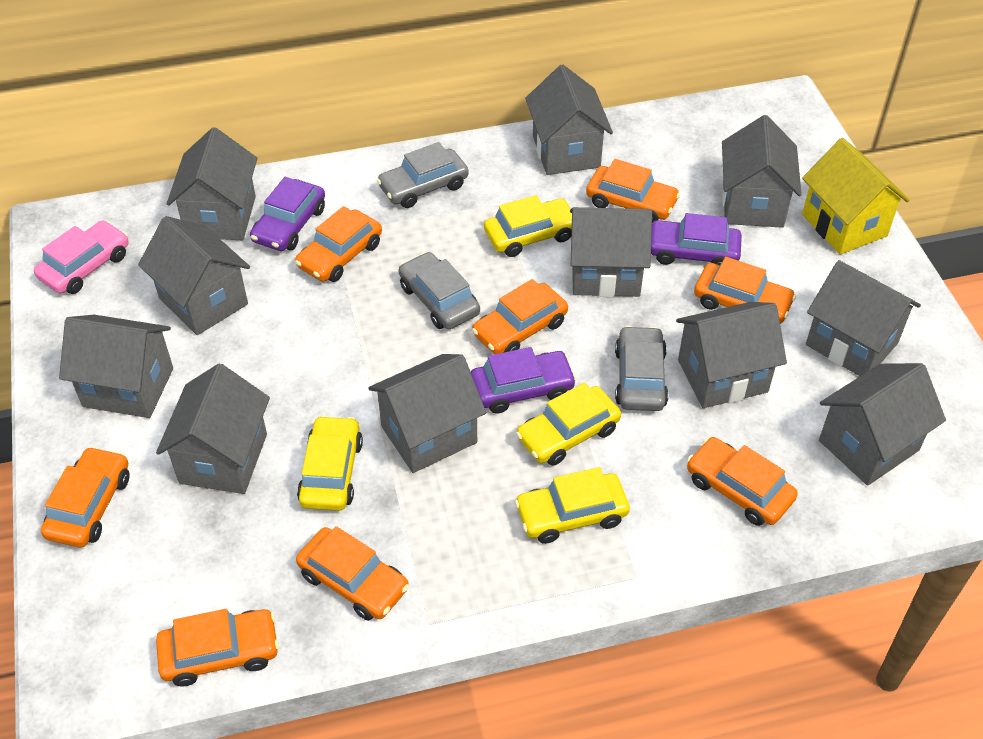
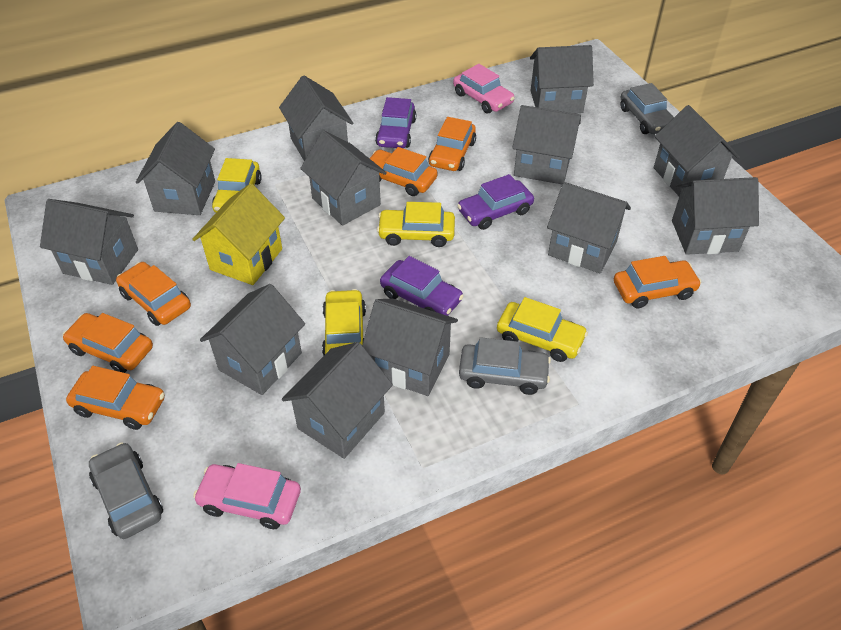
grey house: 11 -> 12
orange car: 8 -> 6
pink car: 1 -> 2

